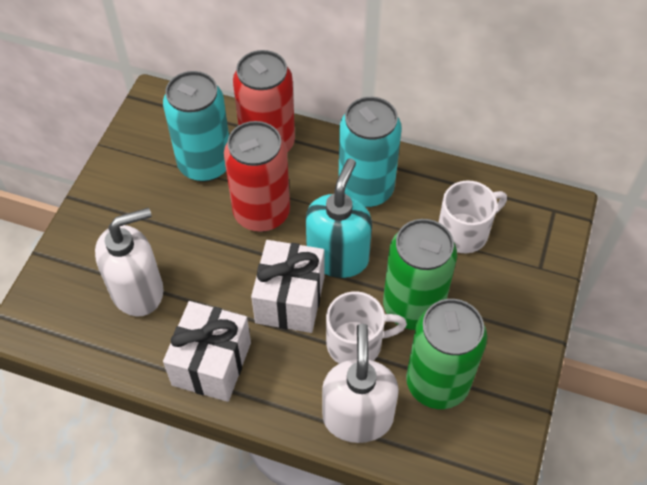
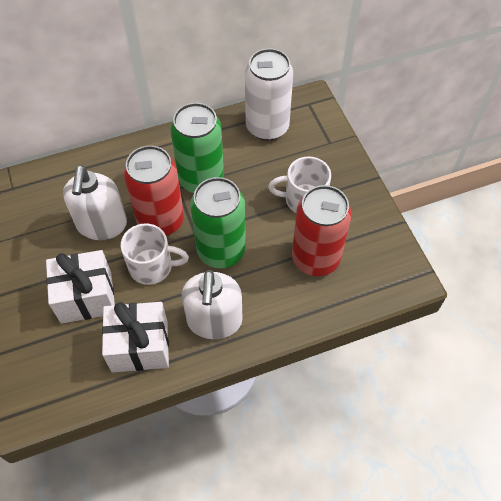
turquoise can: 2 -> 0
turquoise soap dispenser: 1 -> 0
white can: 0 -> 1

